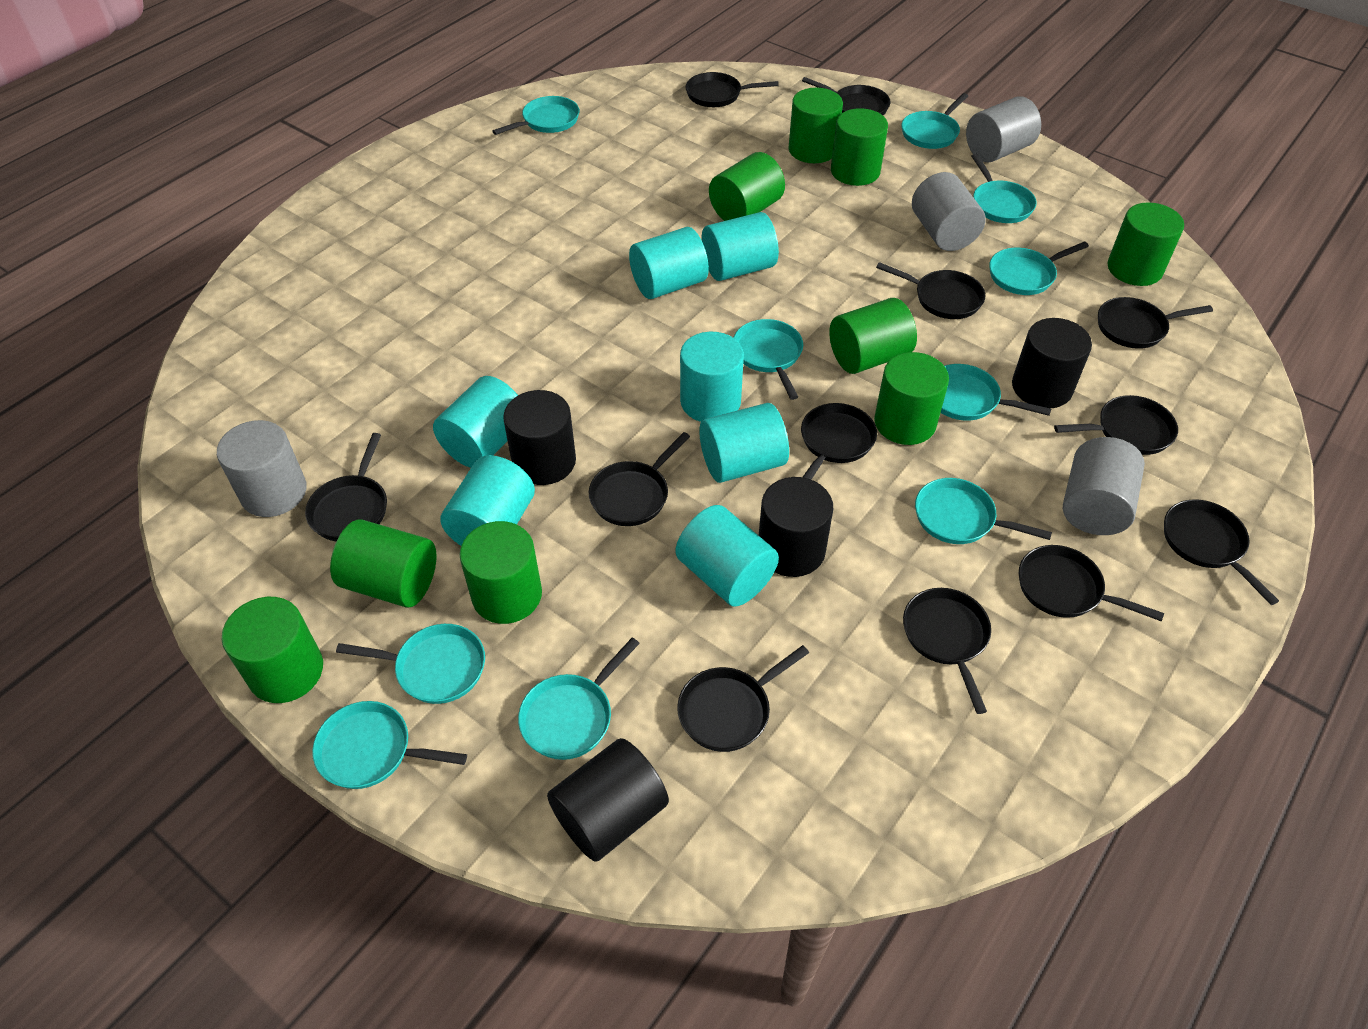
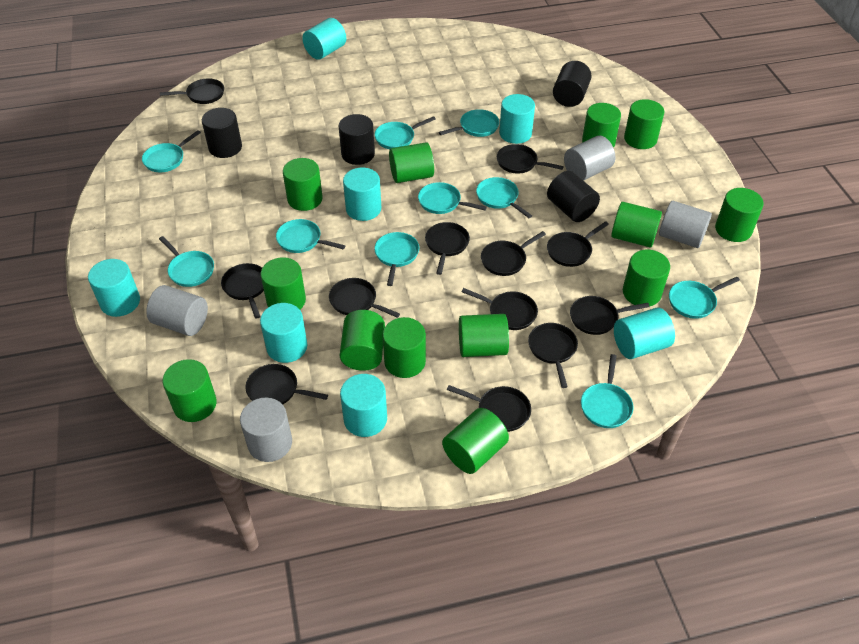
green cylinder: 9 -> 13

